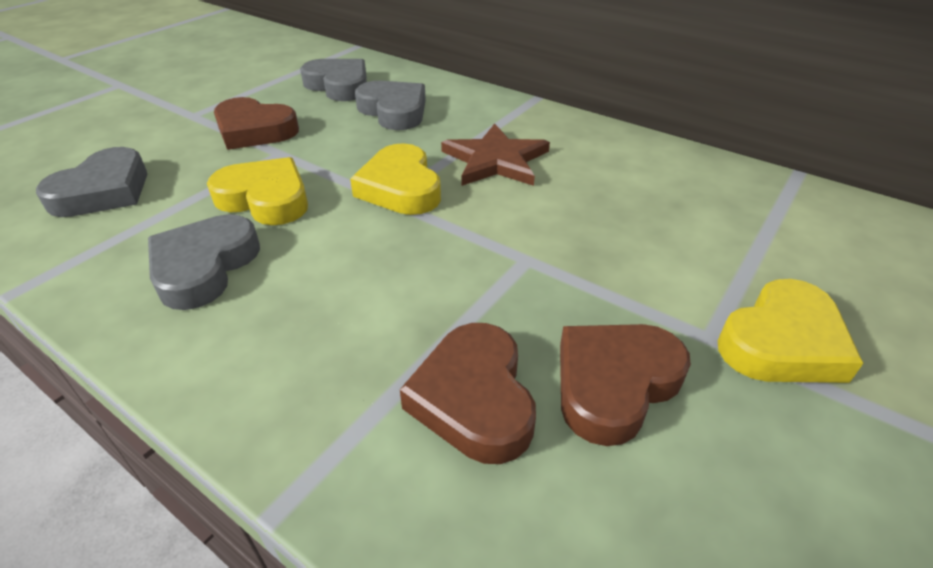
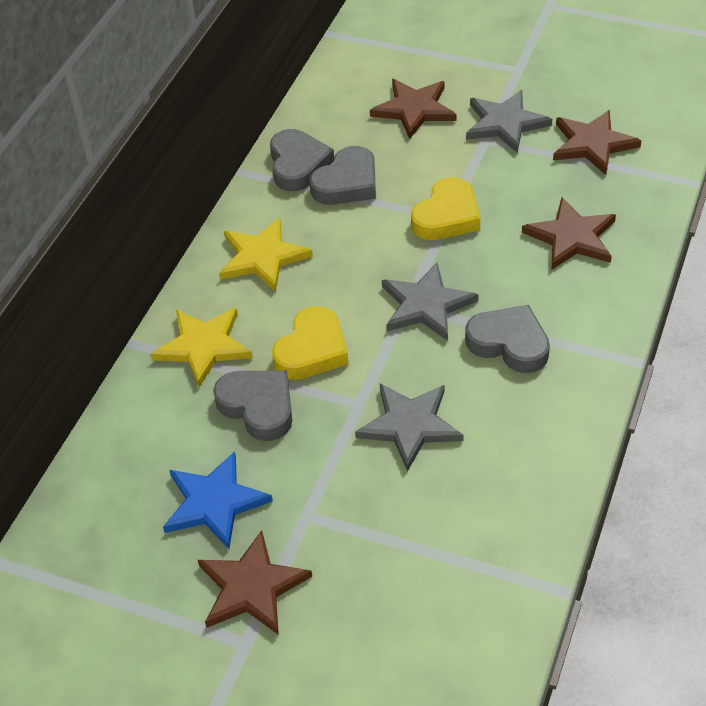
blue star: 0 -> 1
brown heart: 3 -> 0
brown star: 1 -> 4
grey star: 0 -> 3
yellow heart: 3 -> 2
yellow star: 0 -> 2

